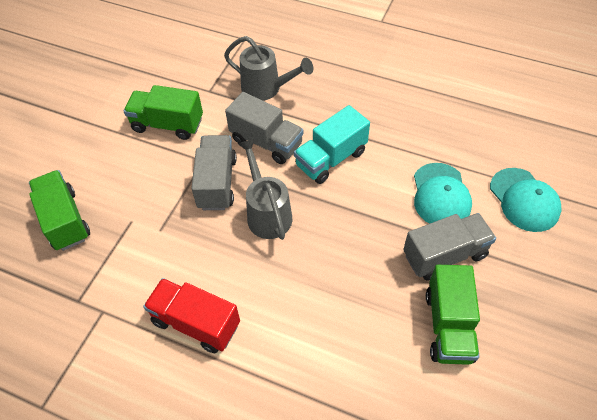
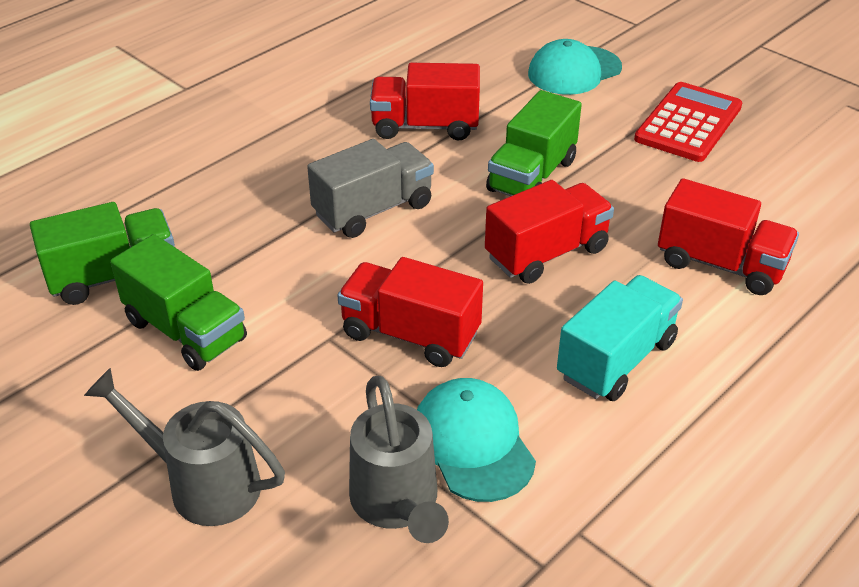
grey truck: 3 -> 1
red calculator: 0 -> 1
red truck: 1 -> 4

